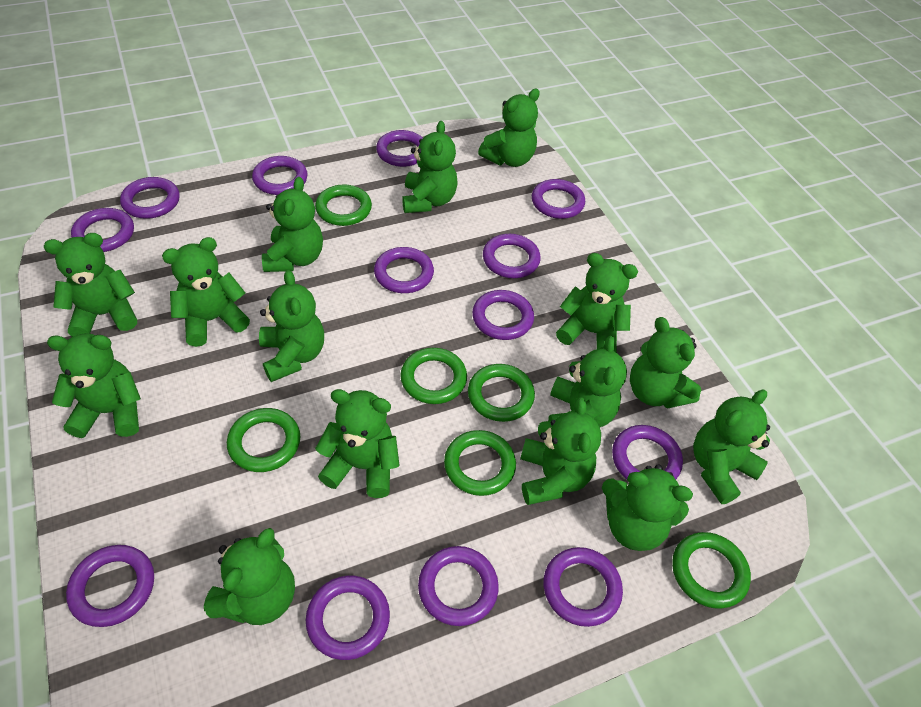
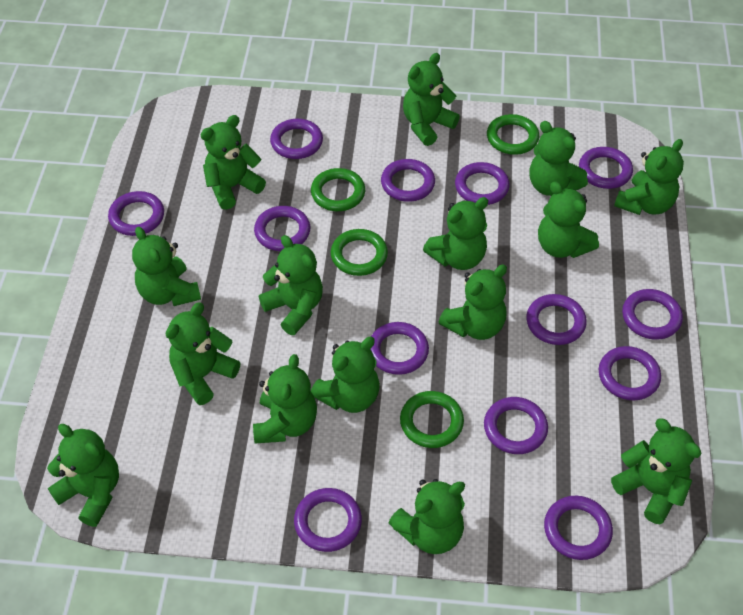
green ring: 6 -> 4

